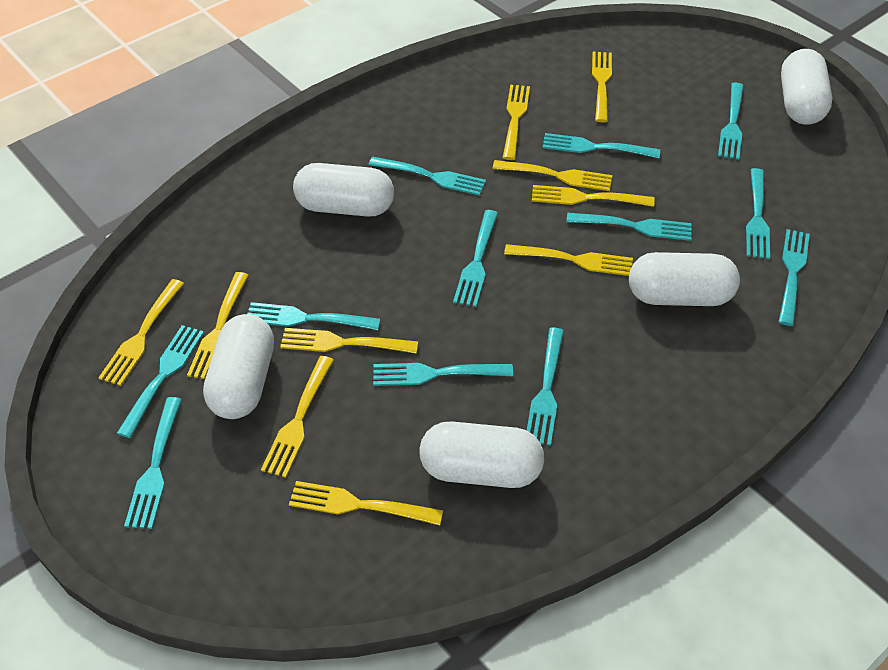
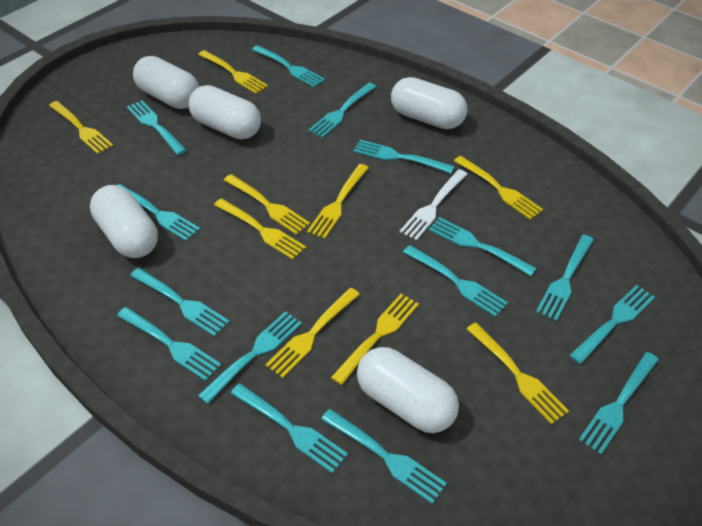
turquoise fork: 12 -> 15
white fork: 0 -> 1
yellow fork: 10 -> 9

